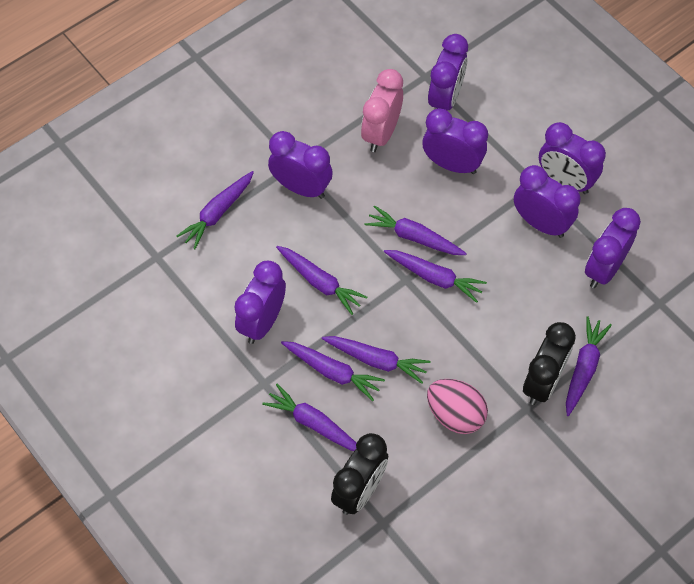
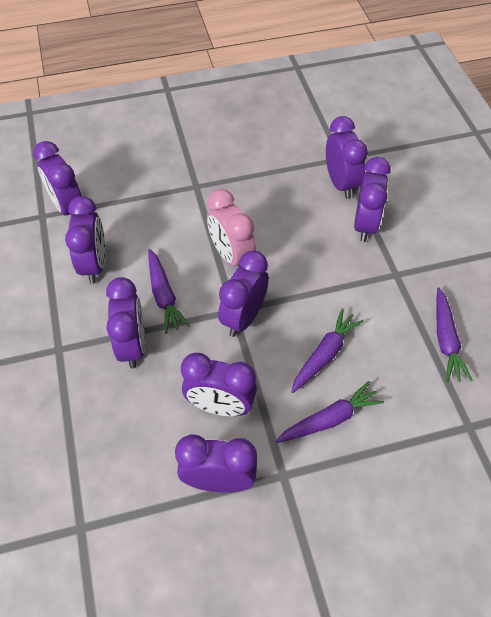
black clock: 2 -> 0
pink egg: 1 -> 0
purple carrot: 8 -> 4
purple clock: 7 -> 8

